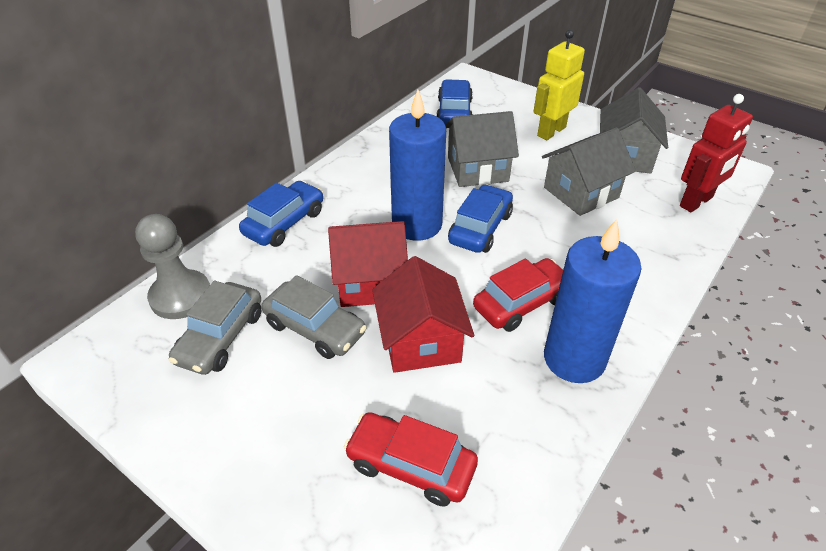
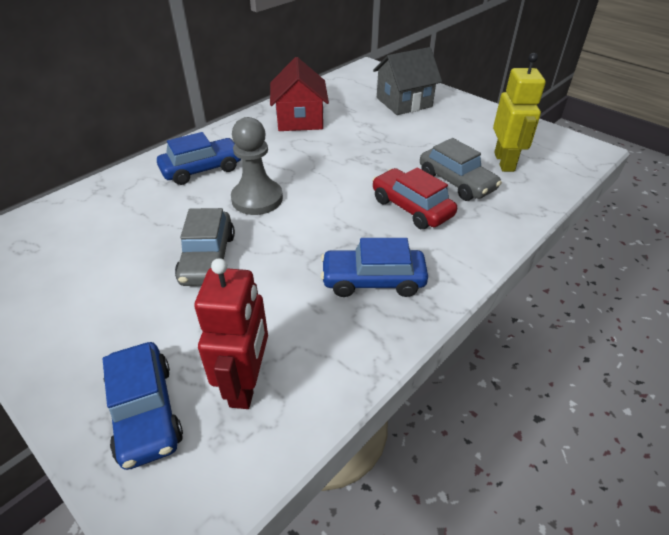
blue candle: 2 -> 0
grey house: 3 -> 1
red car: 2 -> 1
red house: 2 -> 1

